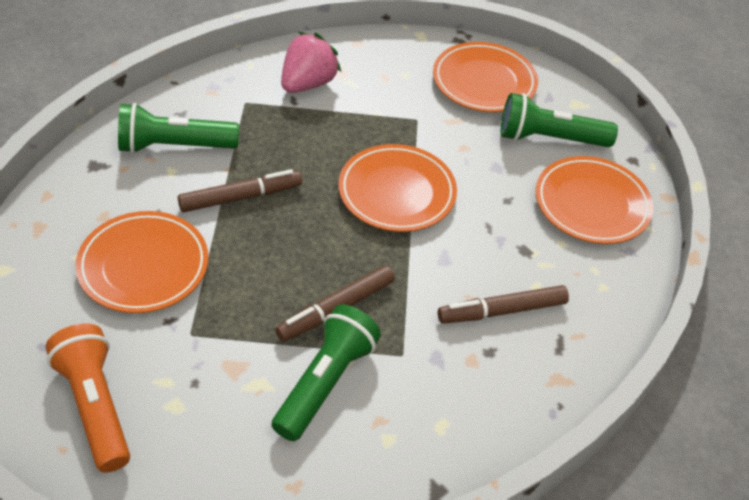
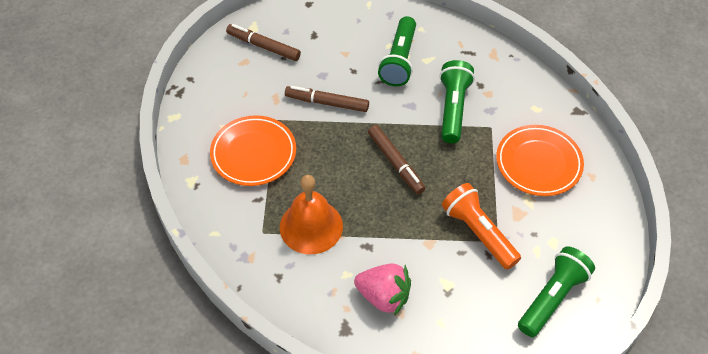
orange bell: 0 -> 1
orange plate: 4 -> 2

